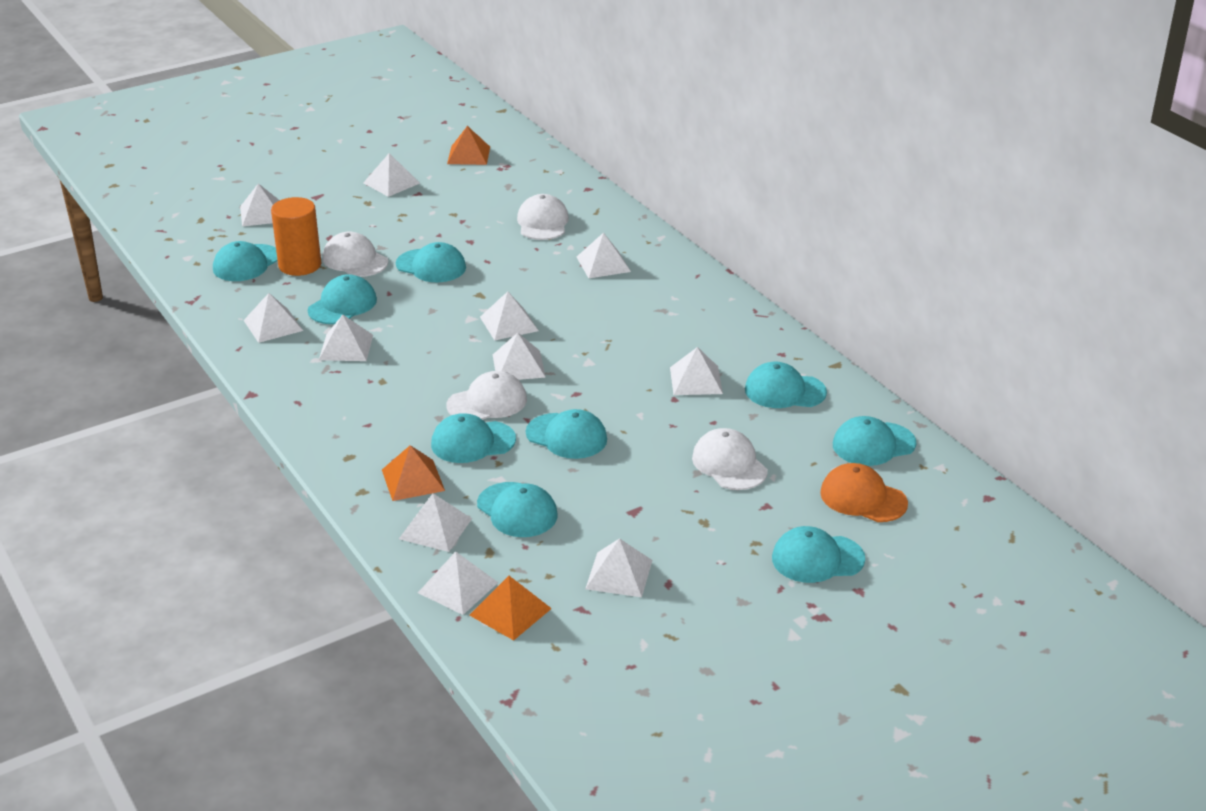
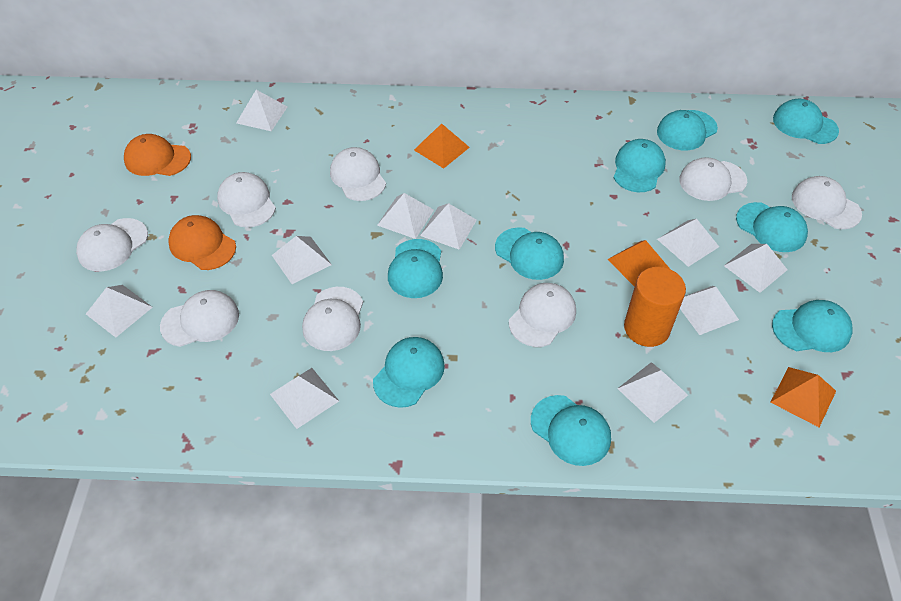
orange cap: 1 -> 2
white cap: 4 -> 8
white pyramid: 11 -> 10

